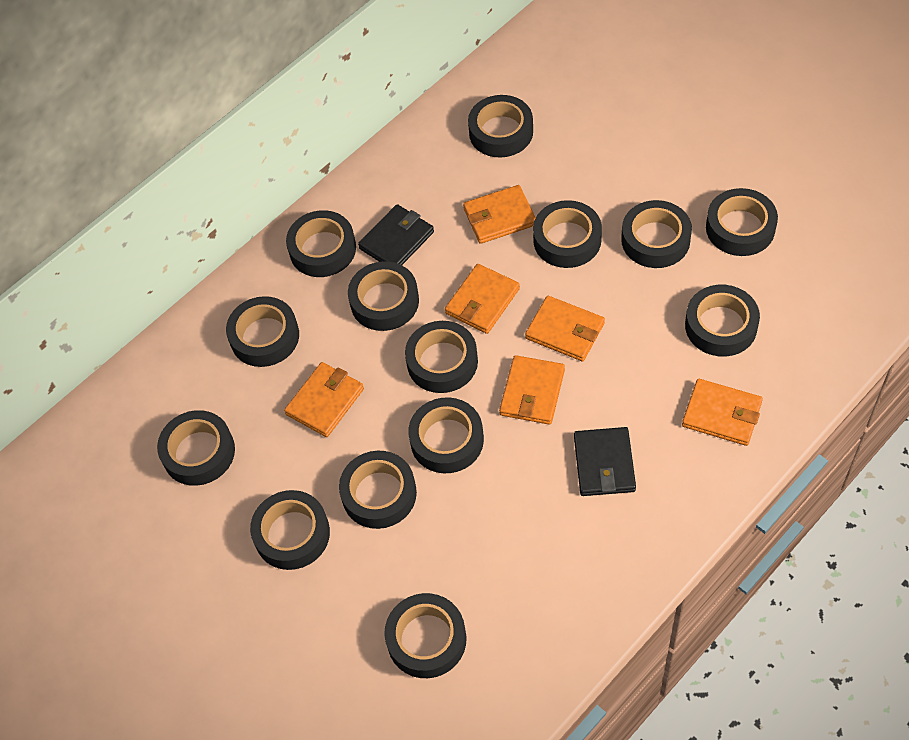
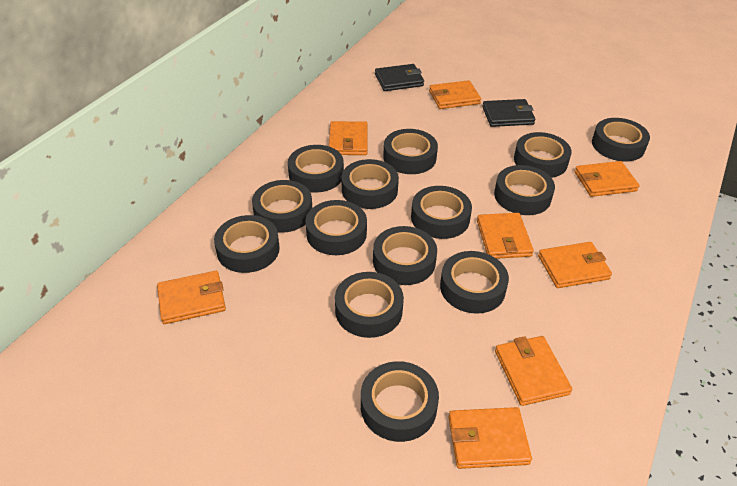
orange wallet: 6 -> 8

